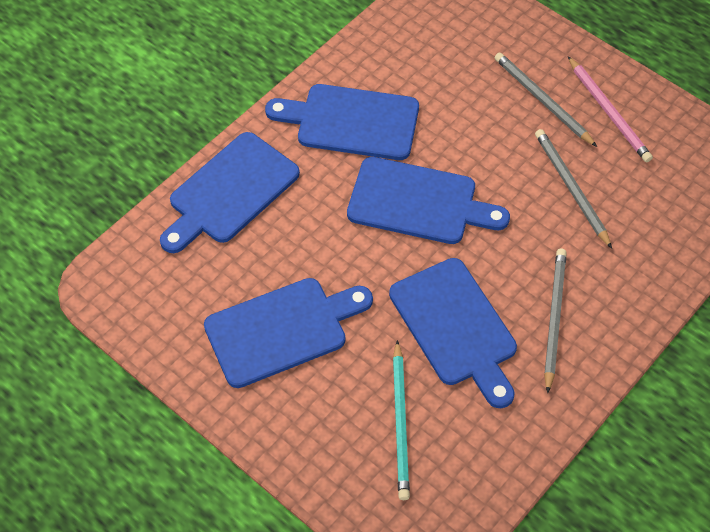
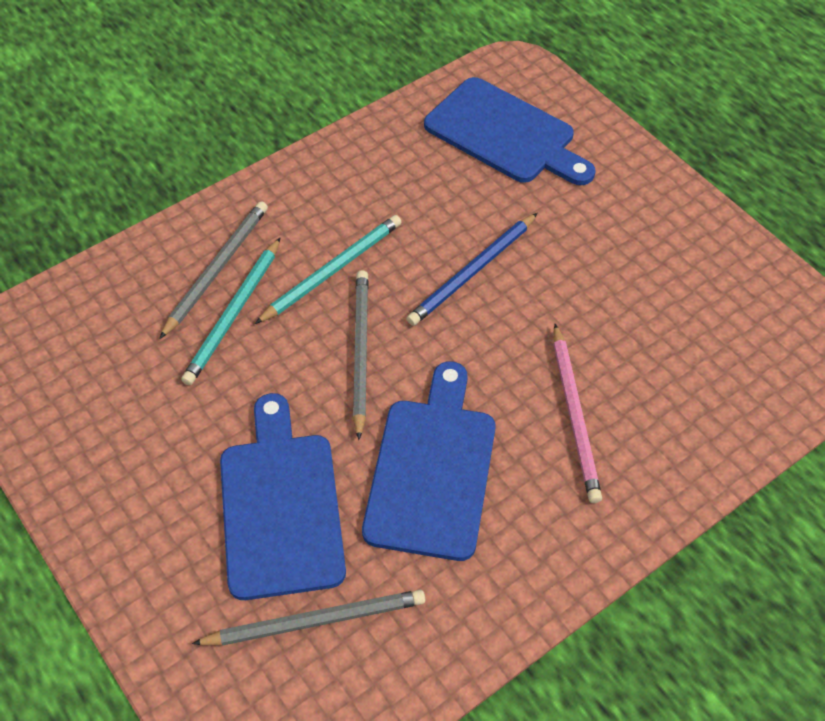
blue cutting board: 5 -> 3
blue pencil: 0 -> 1
turquoise pencil: 1 -> 2

